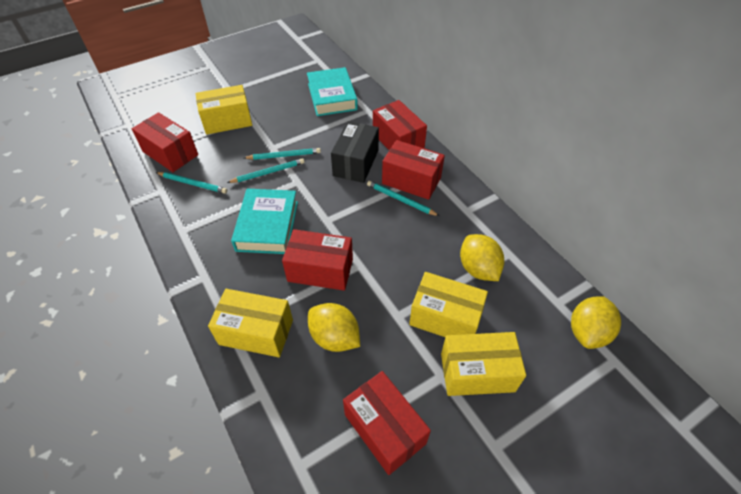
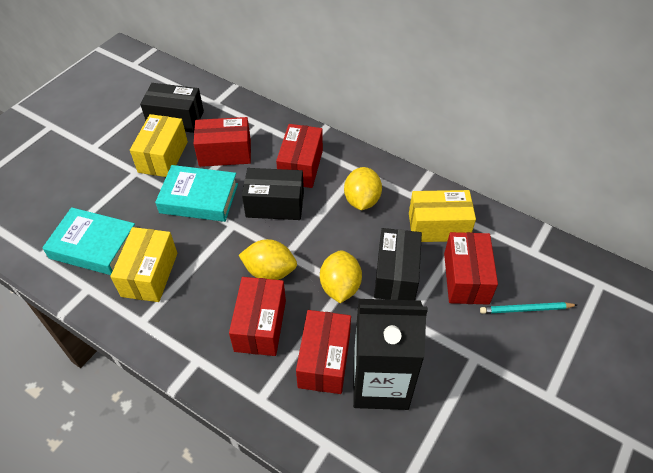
black box: 1 -> 3
black carton: 0 -> 1
turquoise pencil: 4 -> 1
yellow box: 4 -> 3

